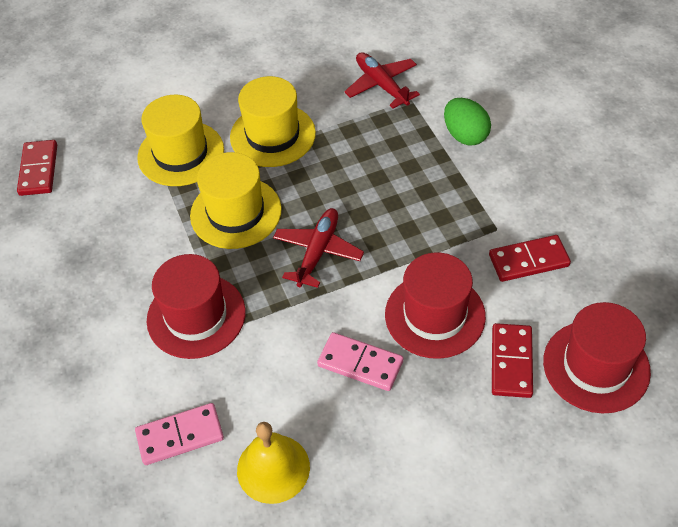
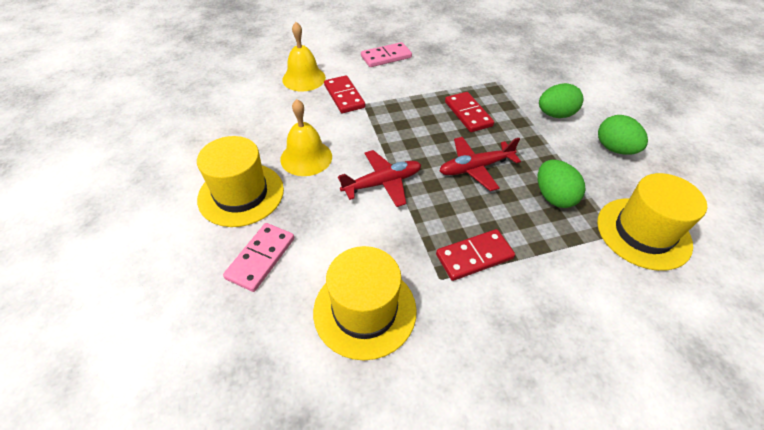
green egg: 1 -> 3
red hat: 3 -> 0
yellow bell: 1 -> 2

